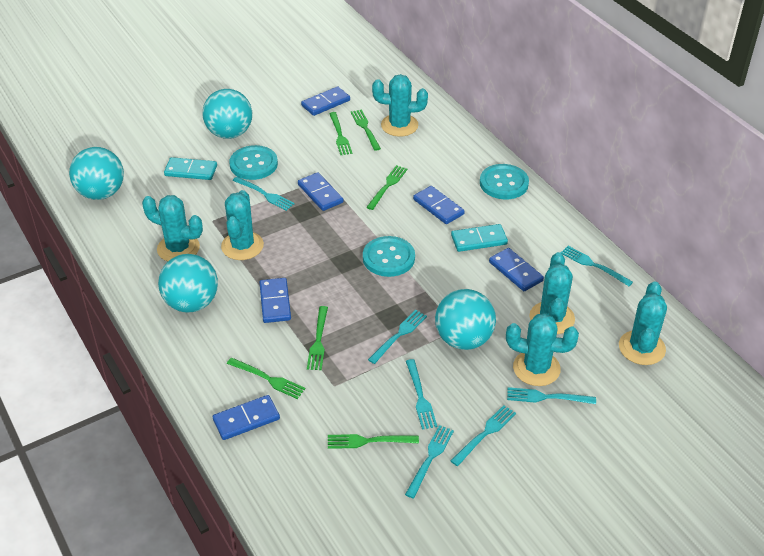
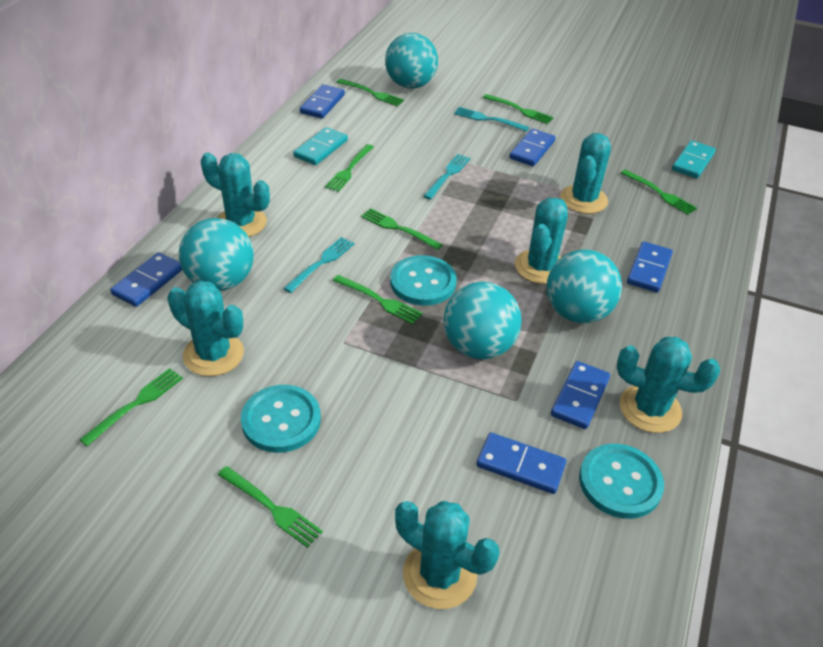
green fork: 6 -> 8
turquoise fork: 7 -> 3

